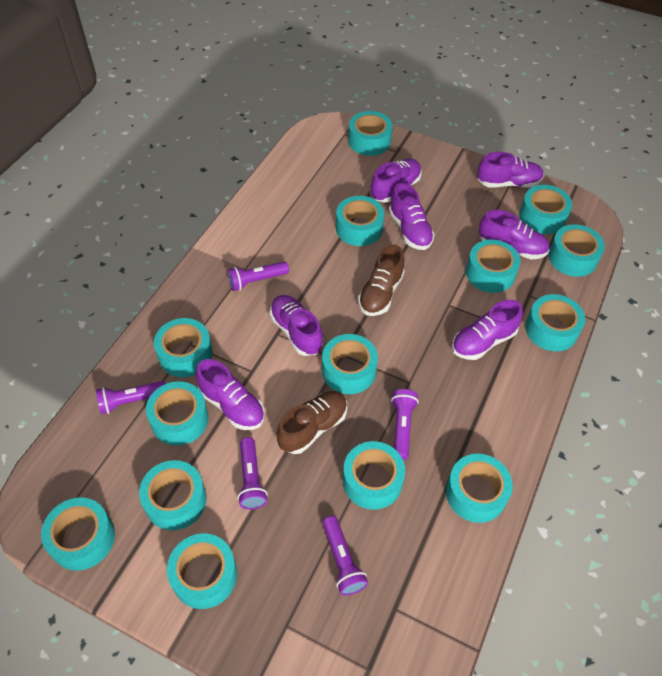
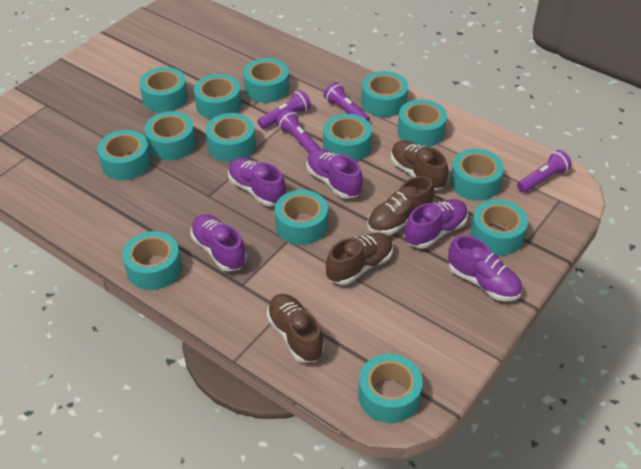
brown shoe: 2 -> 4
purple flashlight: 5 -> 4
purple shoe: 7 -> 5

